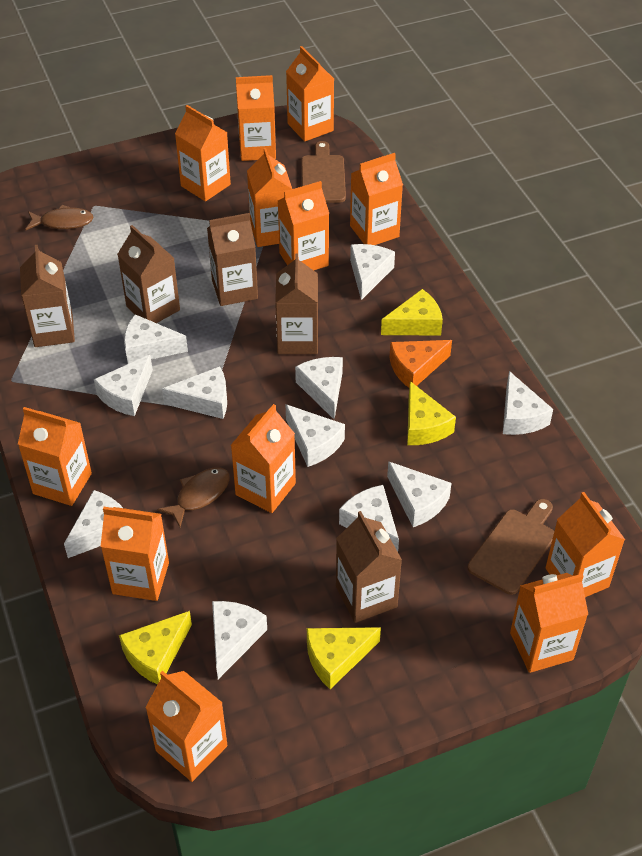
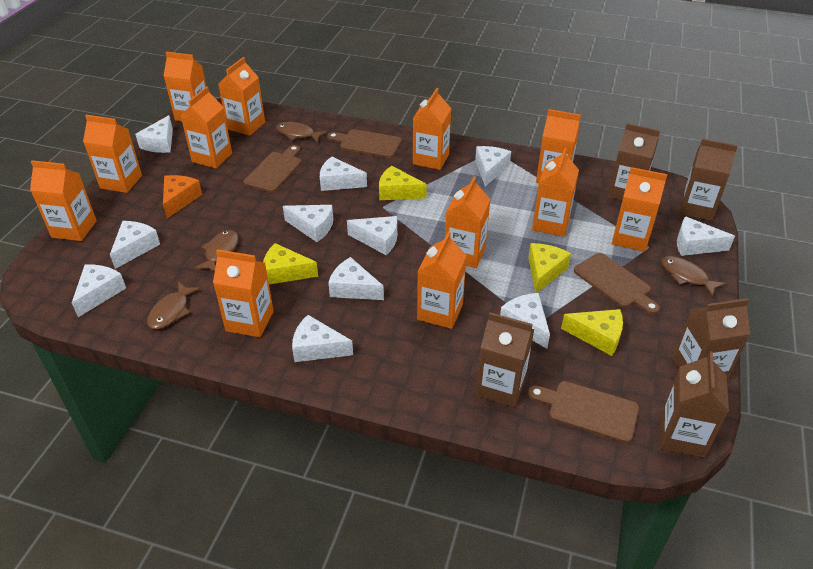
brown cutting board: 2 -> 4
brown fish: 2 -> 4

